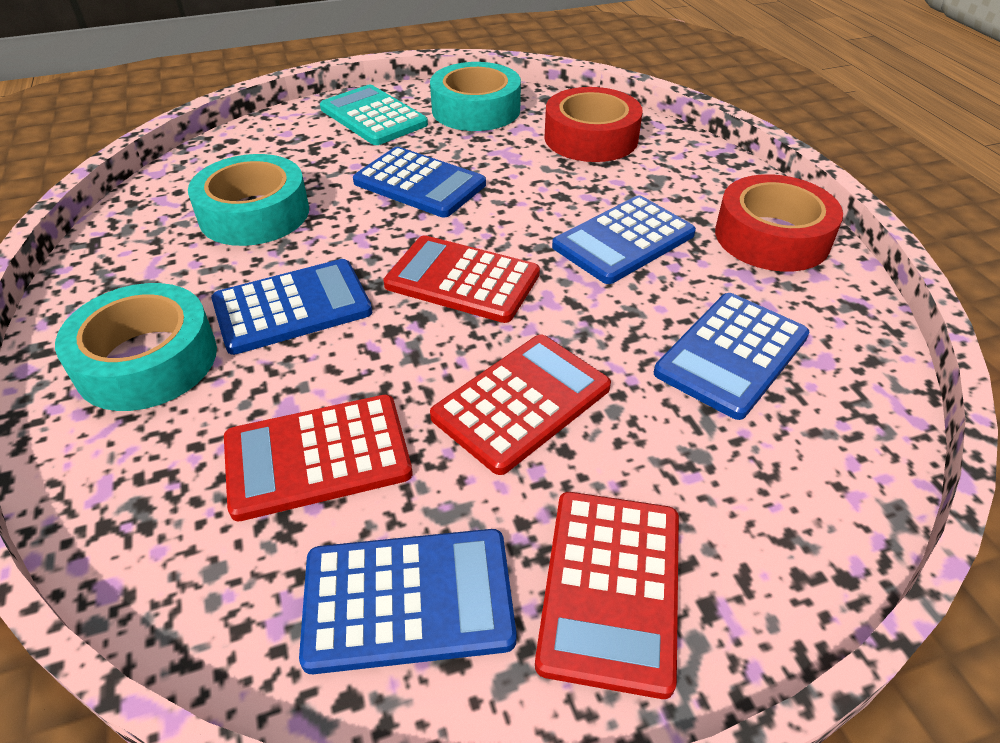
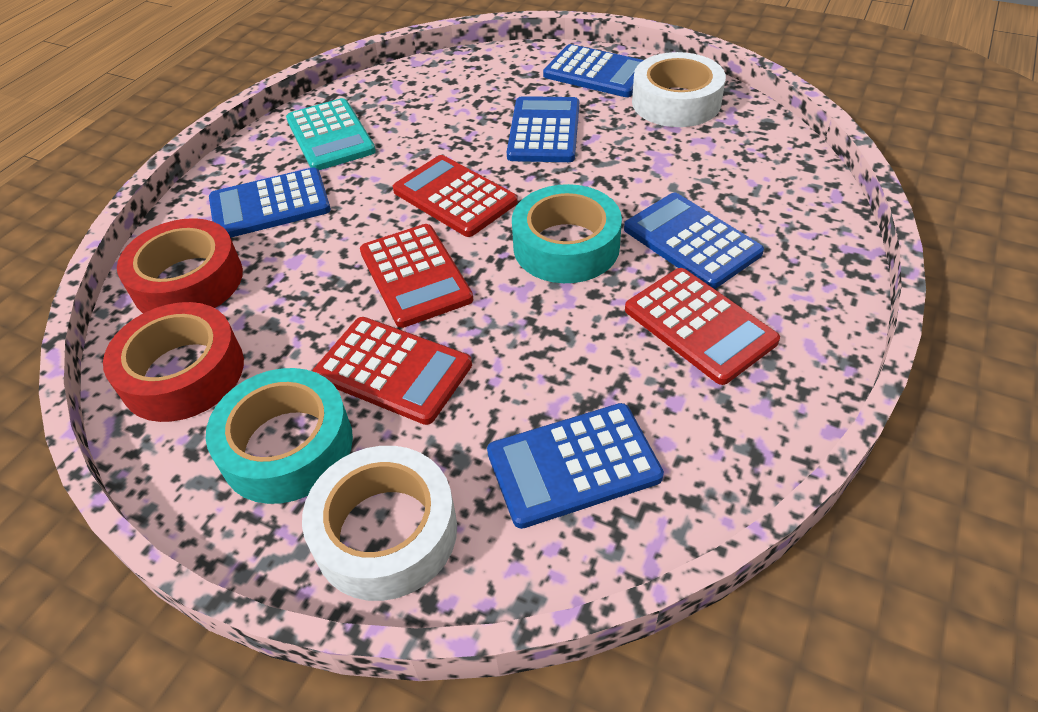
turquoise tape: 3 -> 2
white tape: 0 -> 2

